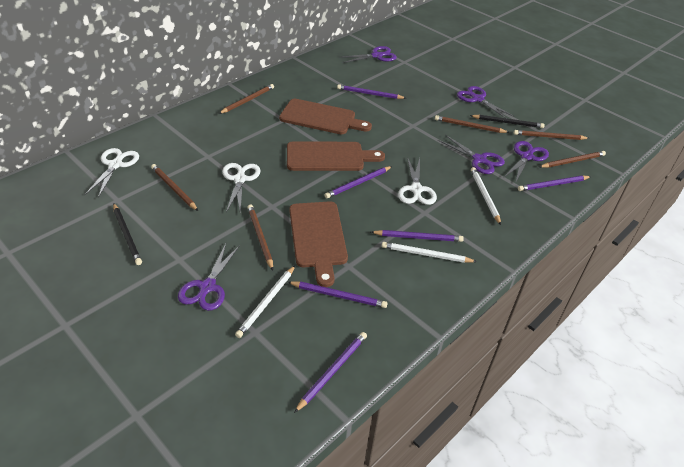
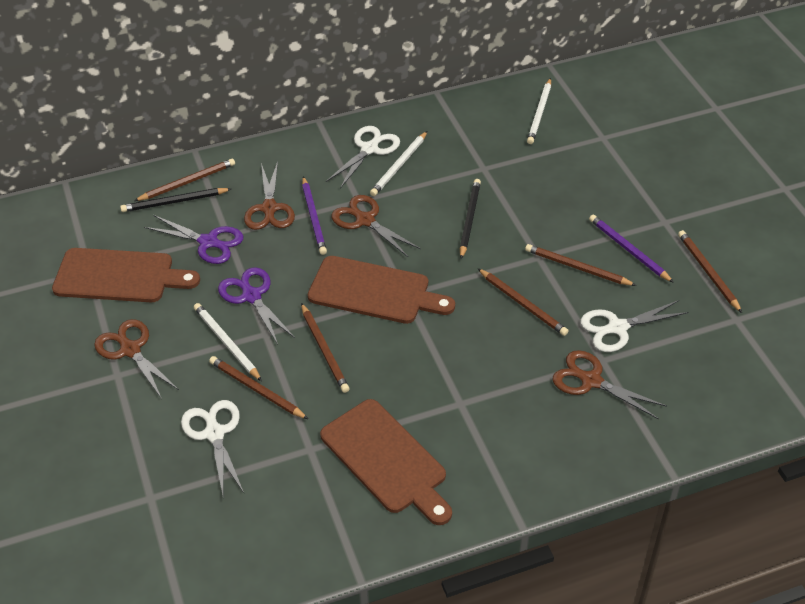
brown scissors: 0 -> 4
purple pencil: 6 -> 2
purple scissors: 5 -> 2

